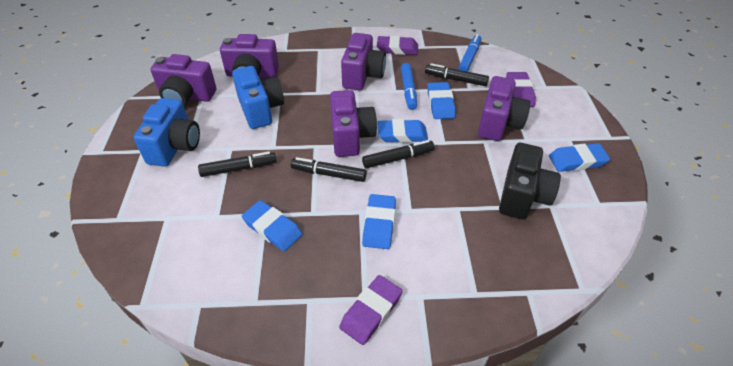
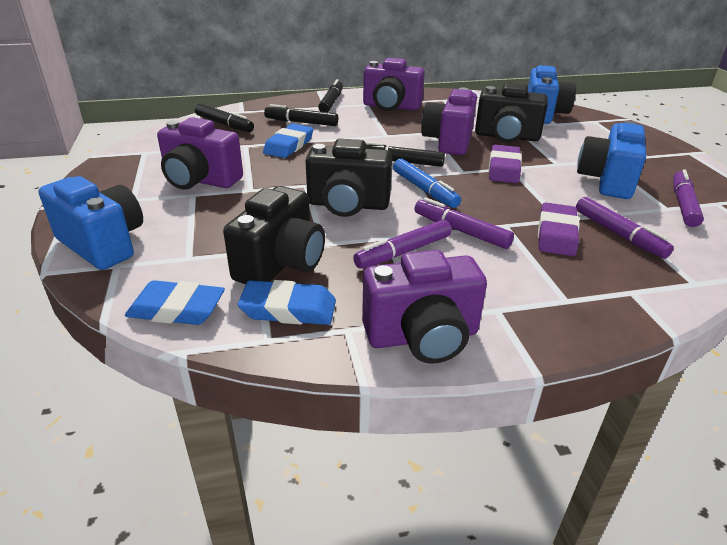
black camera: 1 -> 3
blue camera: 2 -> 3
blue eraser: 5 -> 3
blue marker: 2 -> 1
purple camera: 5 -> 4
purple eraser: 3 -> 2
purple marker: 0 -> 4

